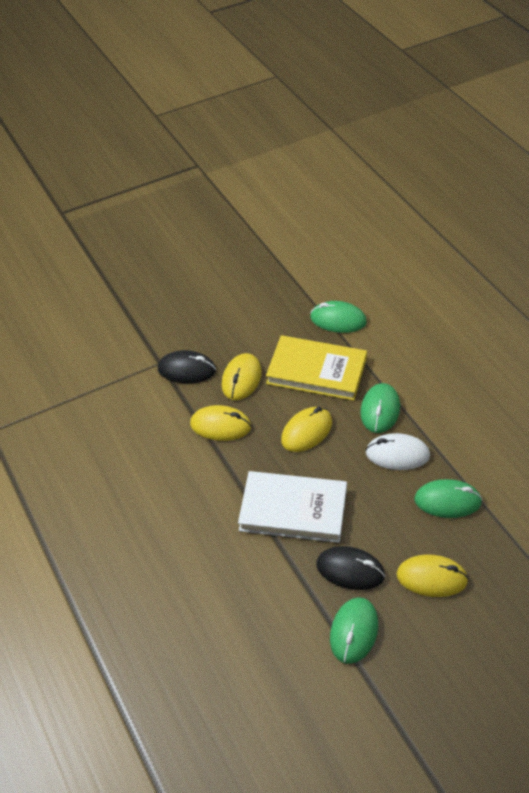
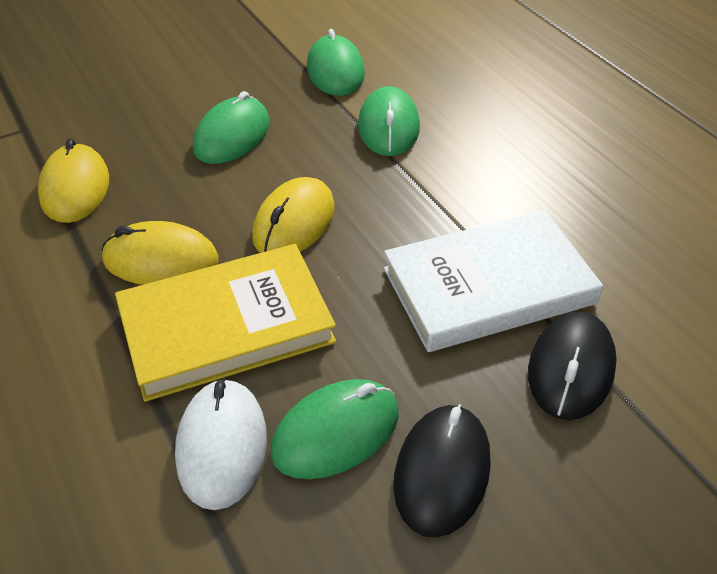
yellow mouse: 4 -> 3

